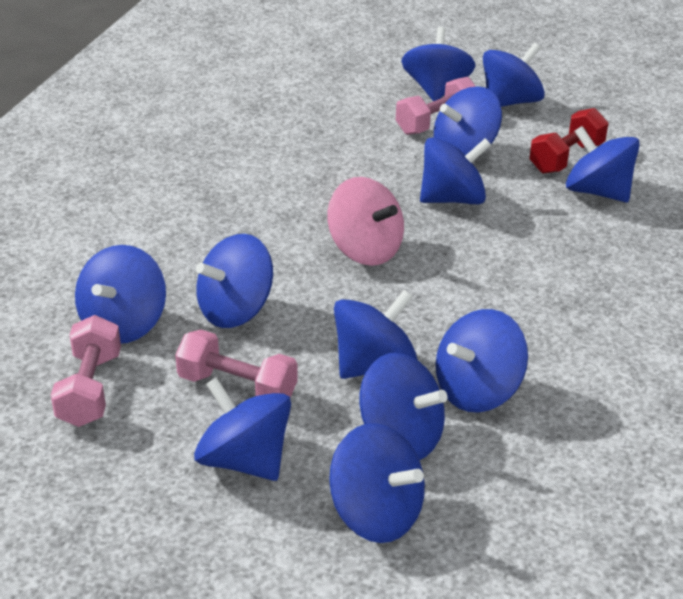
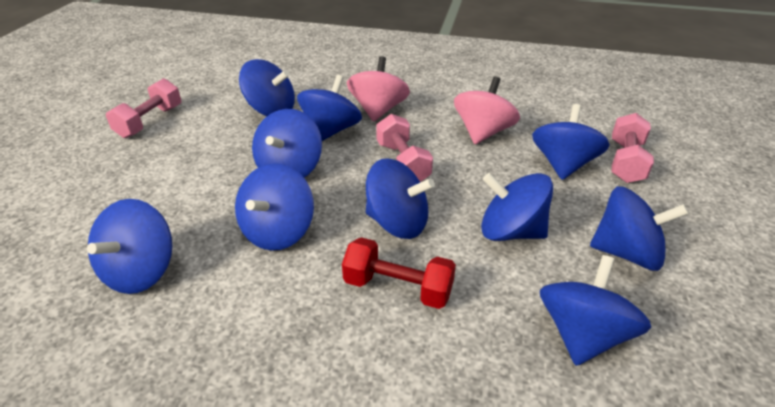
blue spinning top: 12 -> 10
pink spinning top: 1 -> 2

